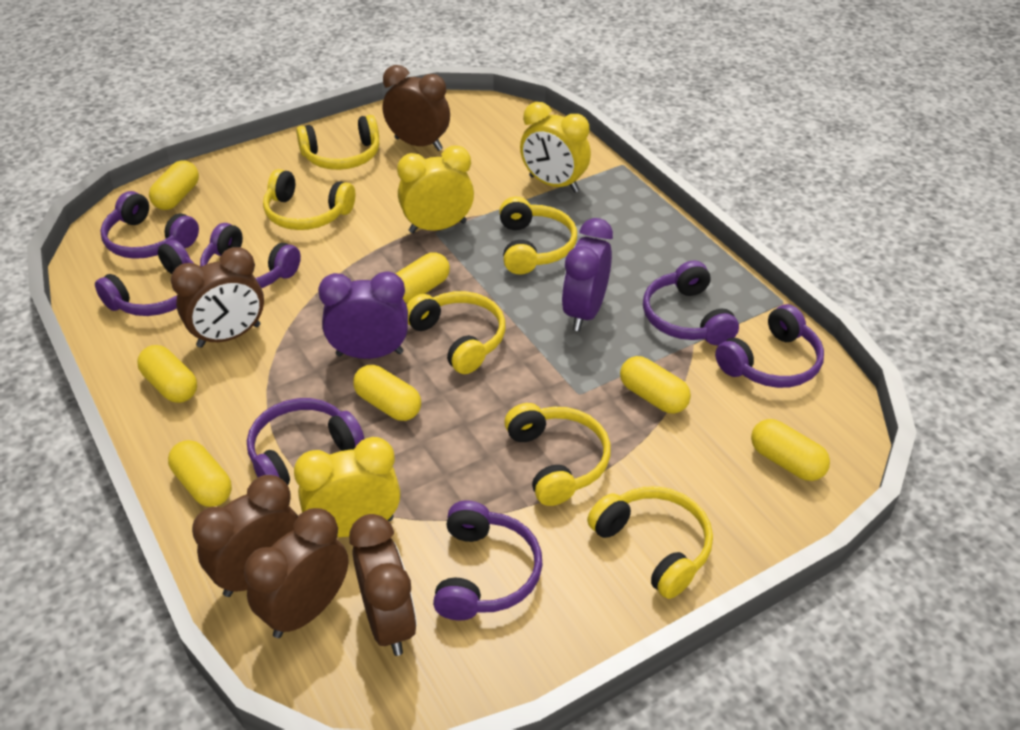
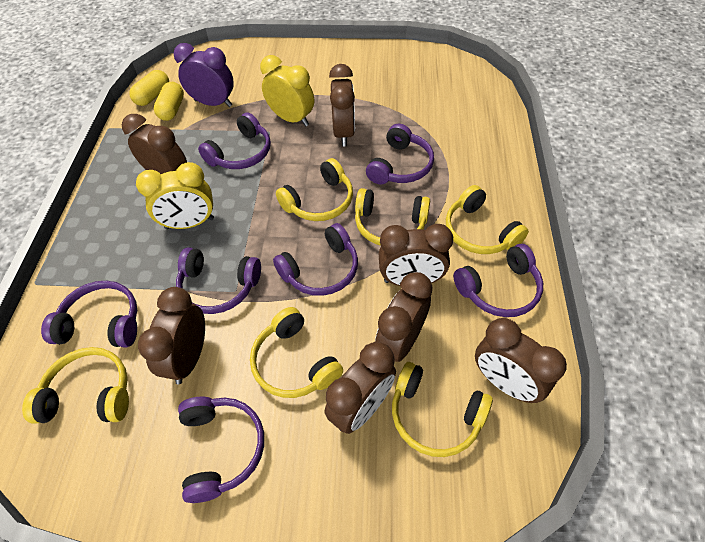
brown clock: 5 -> 7
purple clock: 2 -> 1
yellow capsule: 7 -> 2
yellow clock: 3 -> 2

